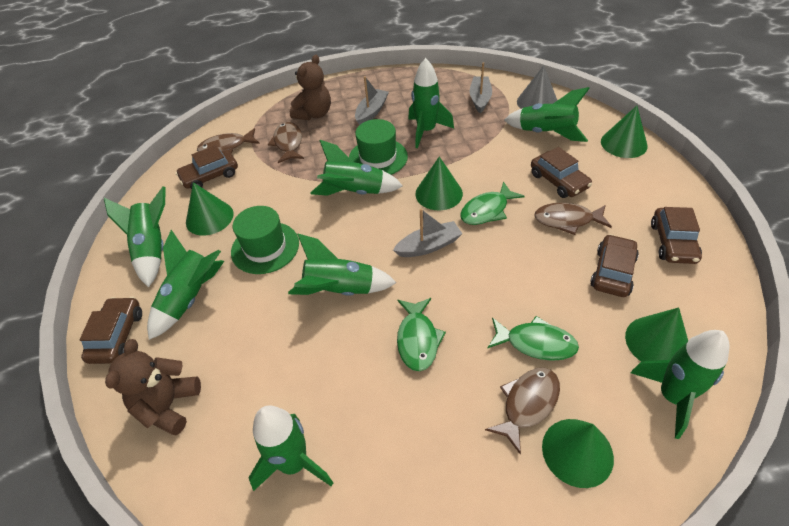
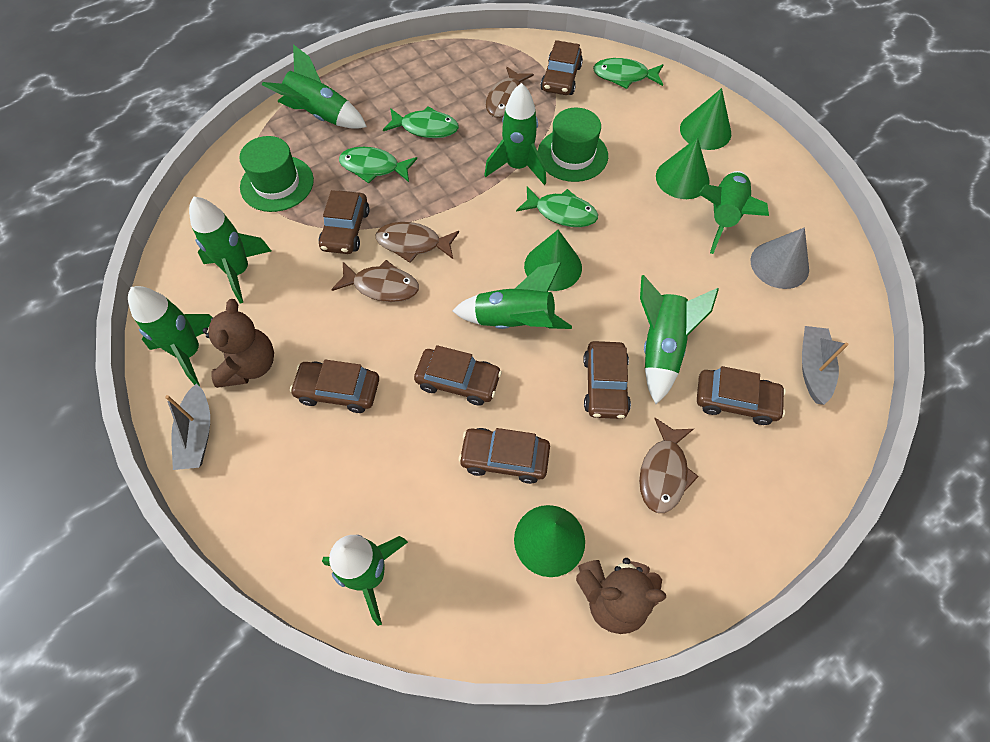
brown car: 5 -> 7
green cone: 5 -> 4
green fish: 3 -> 4
grey boat: 3 -> 2

